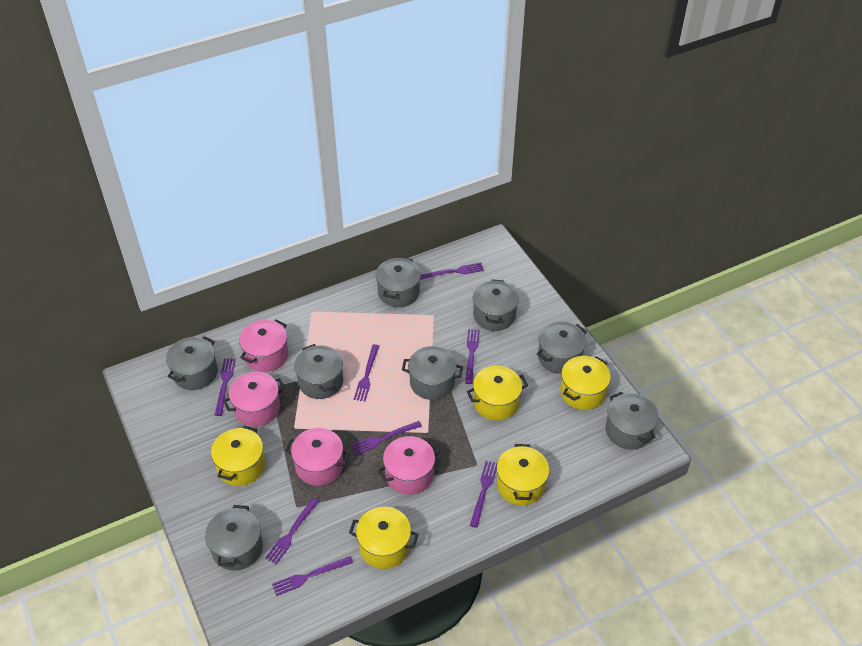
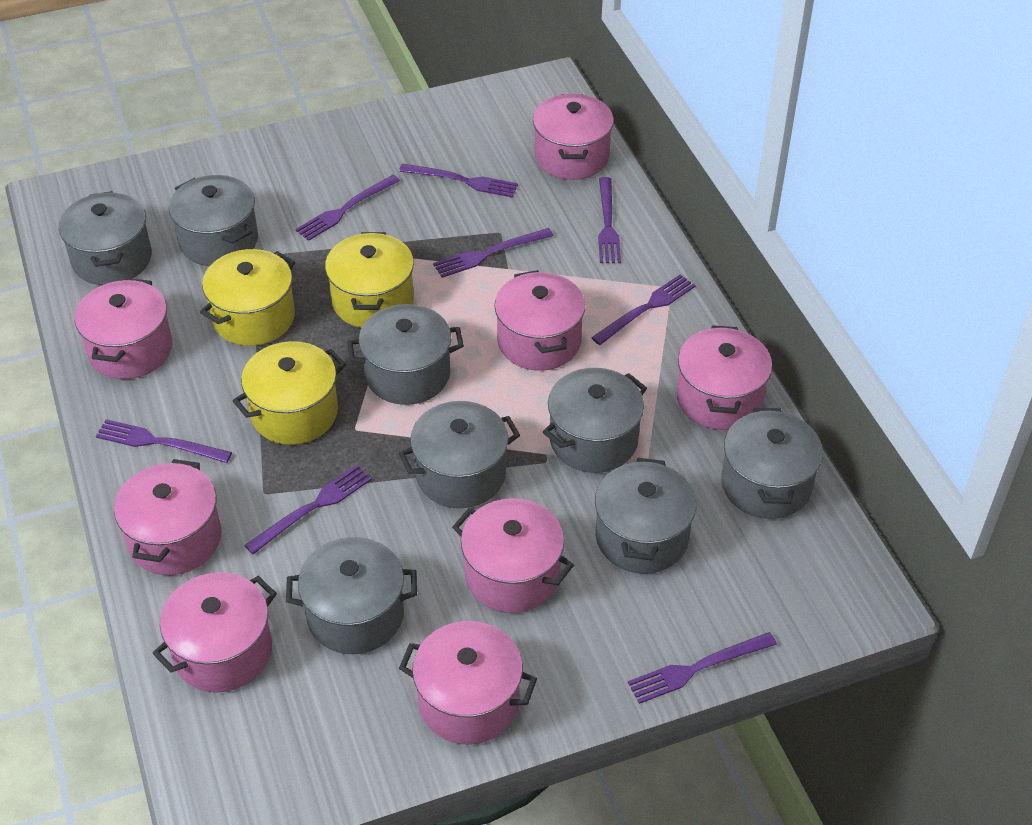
pink pot: 4 -> 8
yellow pot: 5 -> 3

